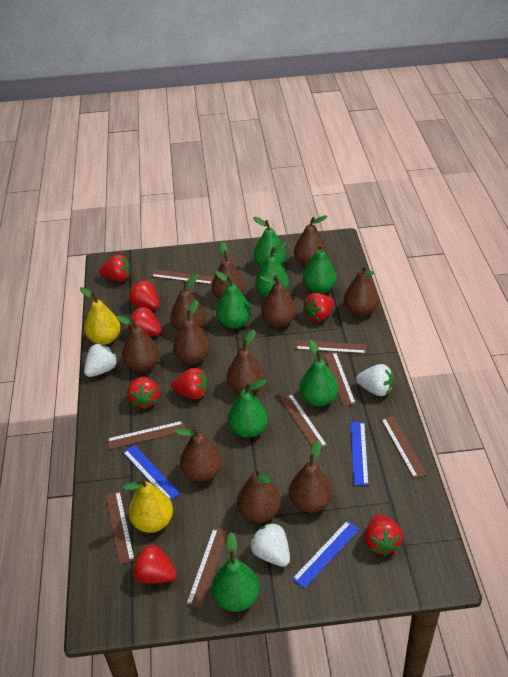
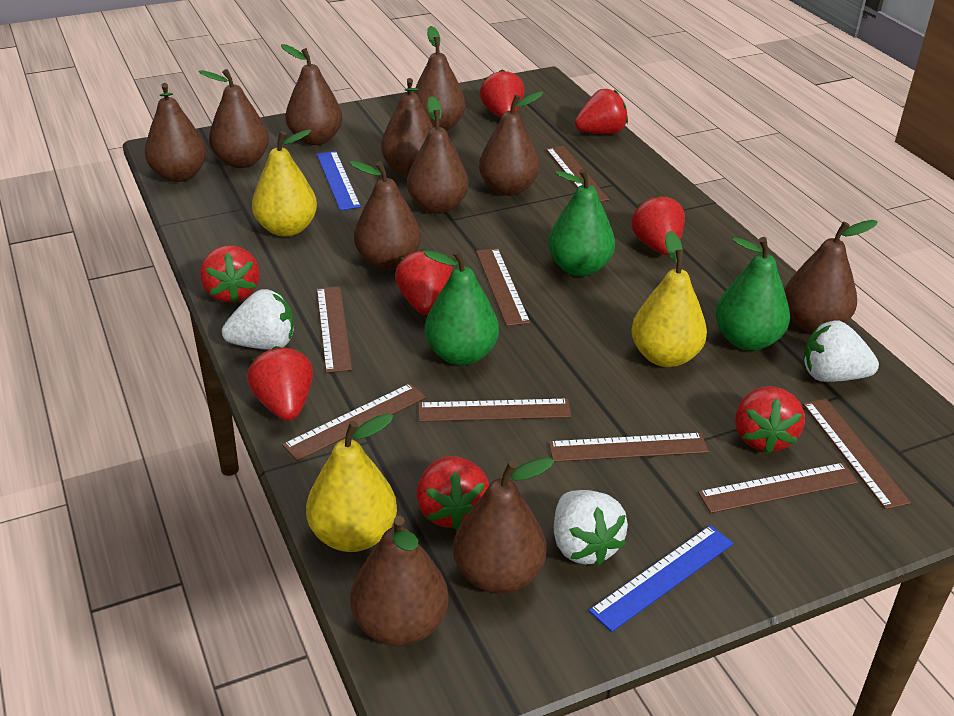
blue ruler: 3 -> 2
green pear: 7 -> 3
yellow pear: 2 -> 3

